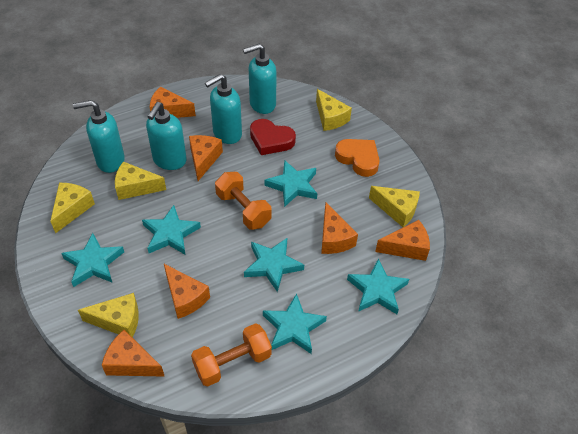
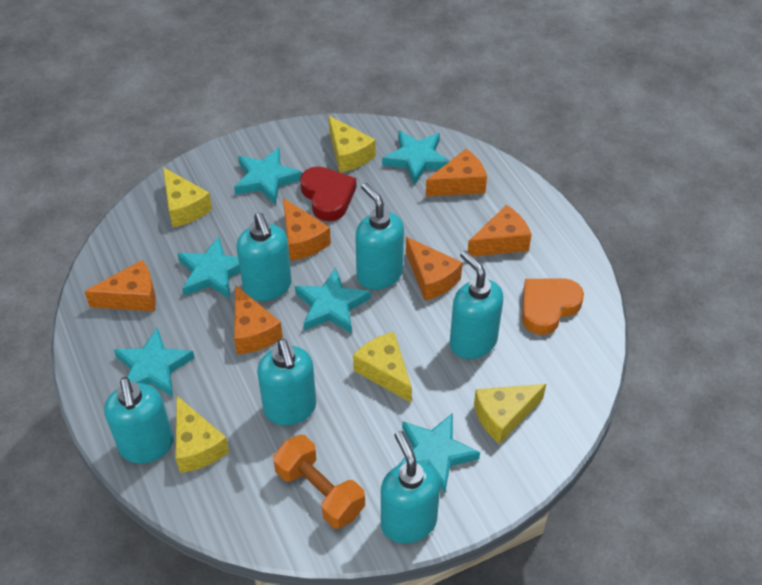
orange dumbbell: 2 -> 1
turquoise soap dispenser: 4 -> 6

